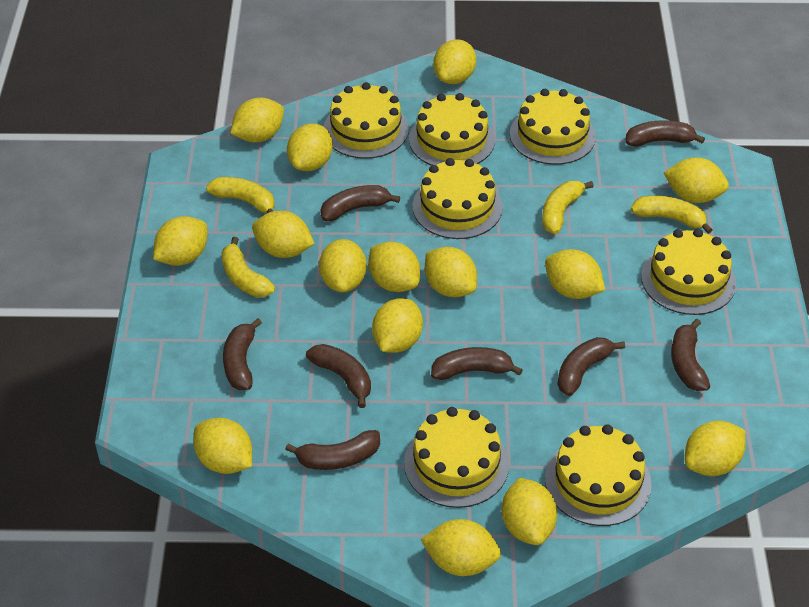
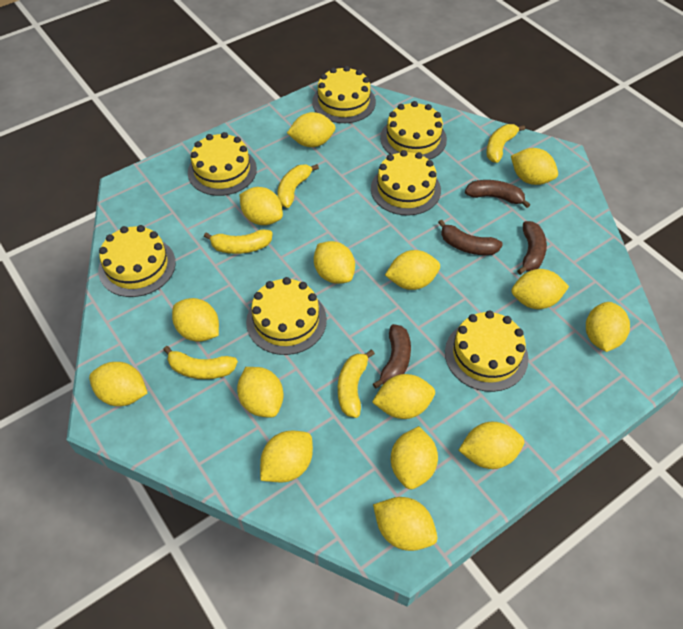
brown banana: 8 -> 4
yellow banana: 4 -> 5

